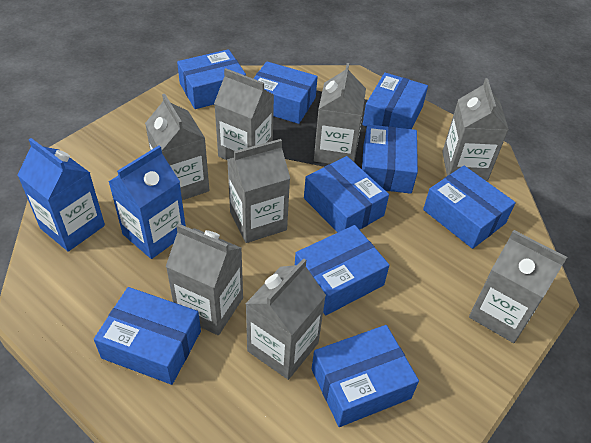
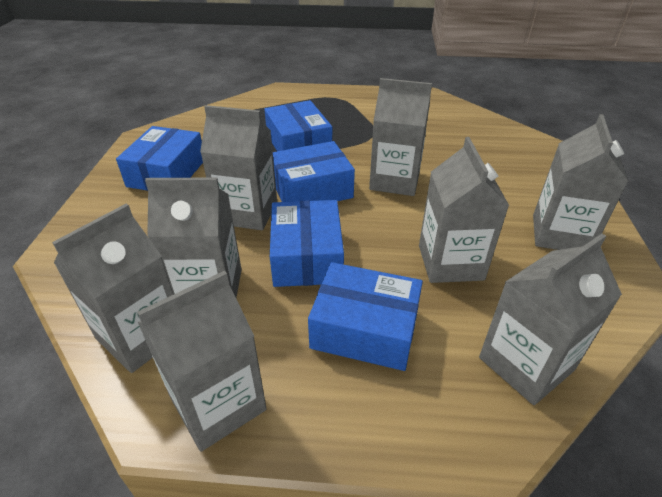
blue box: 9 -> 5
blue carton: 2 -> 0

